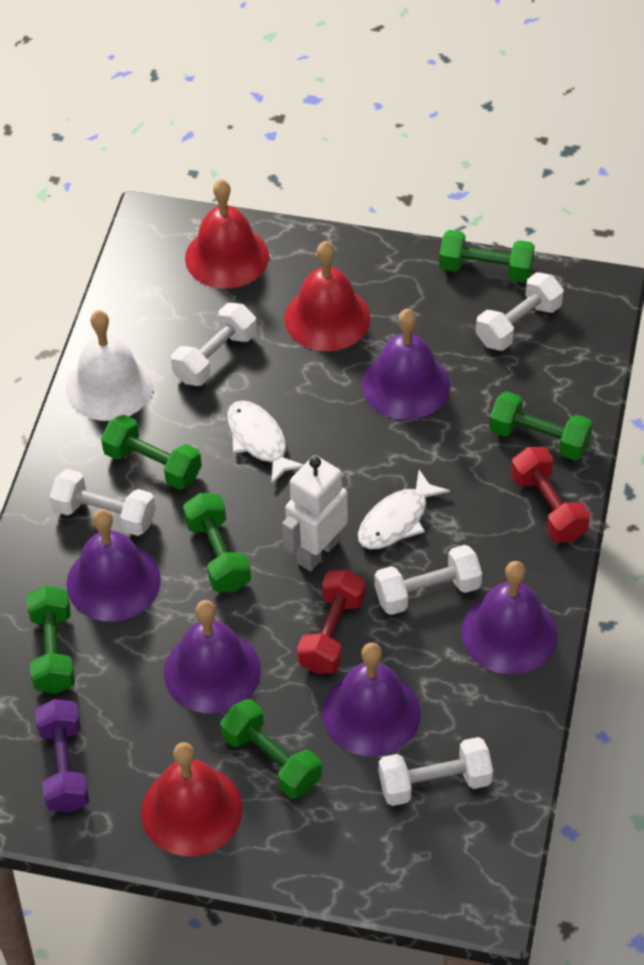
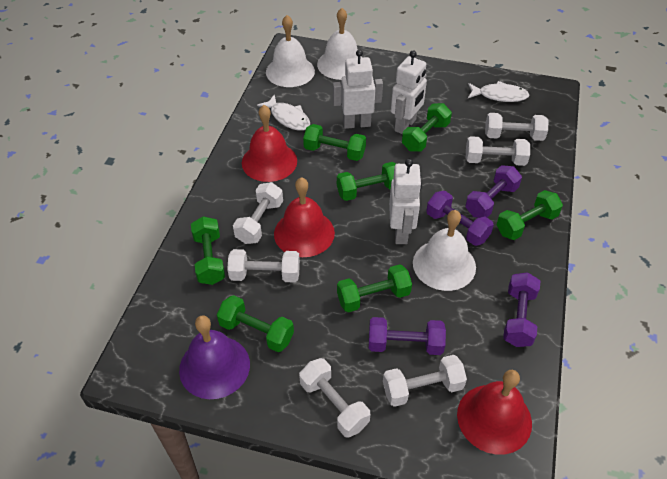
green dumbbell: 6 -> 7
purple bell: 5 -> 1
purple dumbbell: 1 -> 4
red dumbbell: 2 -> 0
white bell: 1 -> 3
white dumbbell: 5 -> 6
white robot: 1 -> 3

